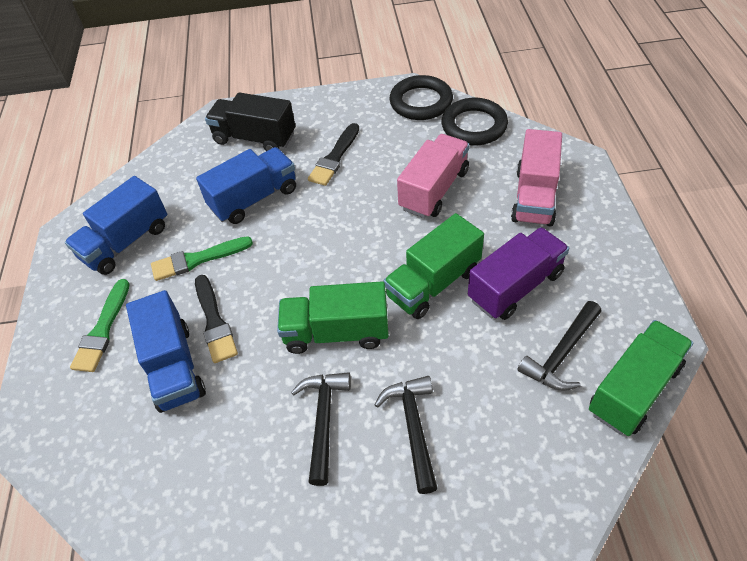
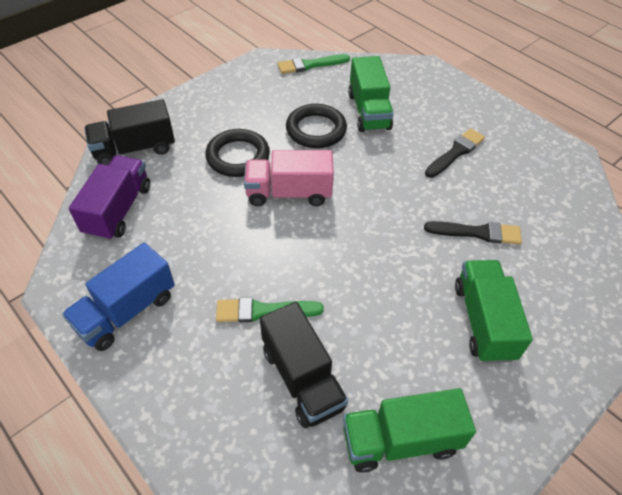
black hammer: 3 -> 0
black truck: 1 -> 2
blue truck: 3 -> 1
pink truck: 2 -> 1

